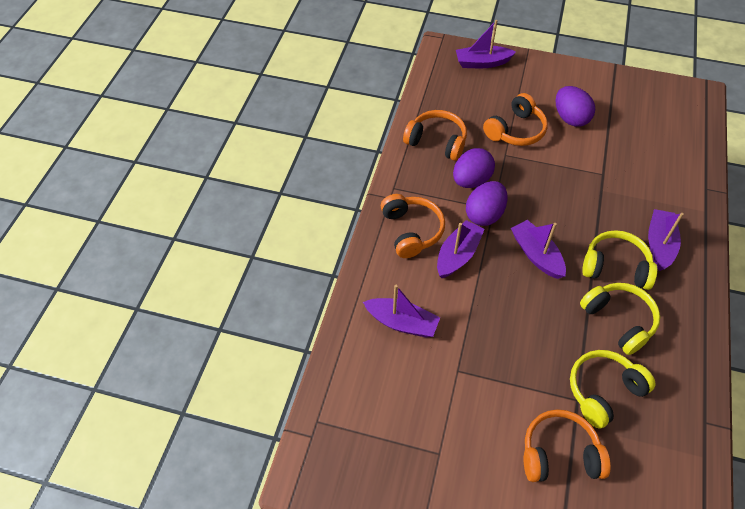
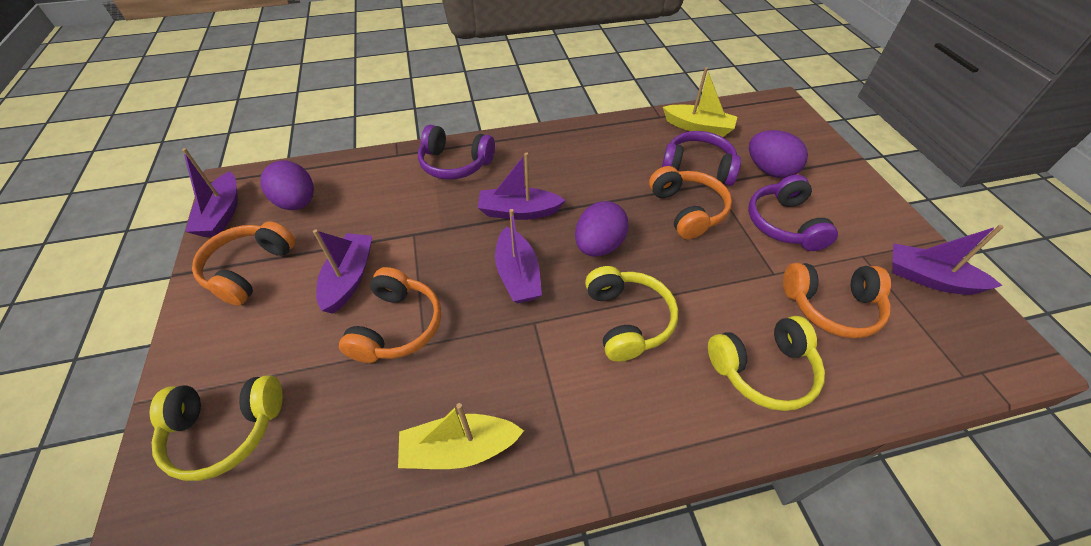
purple headphones: 0 -> 3
yellow boat: 0 -> 2

